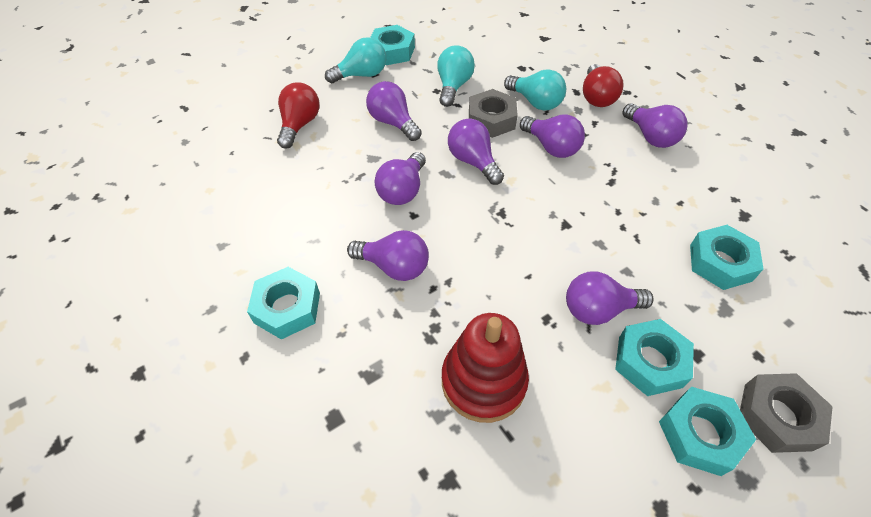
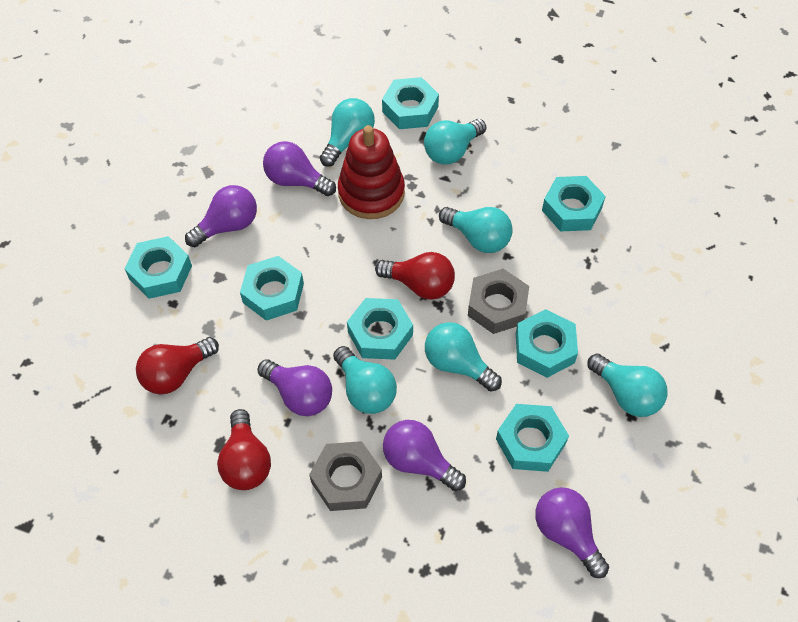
purple light bulb: 7 -> 5
red light bulb: 2 -> 3
turquoise light bulb: 3 -> 6
turquoise nut: 5 -> 7

